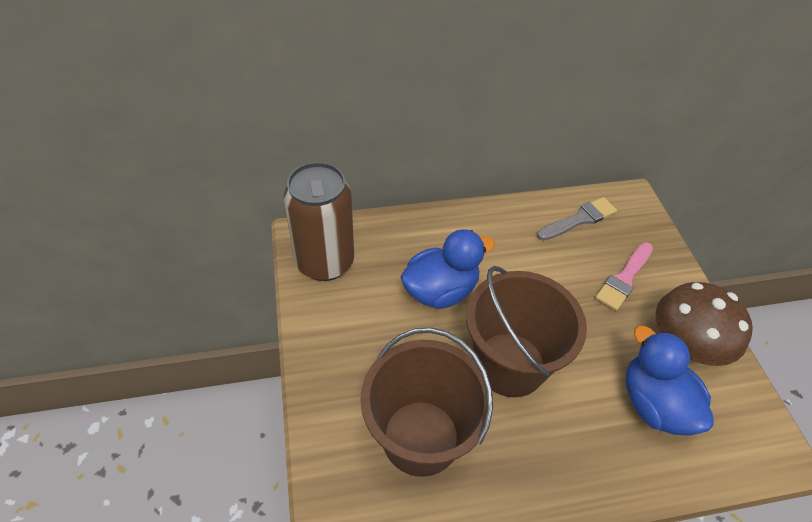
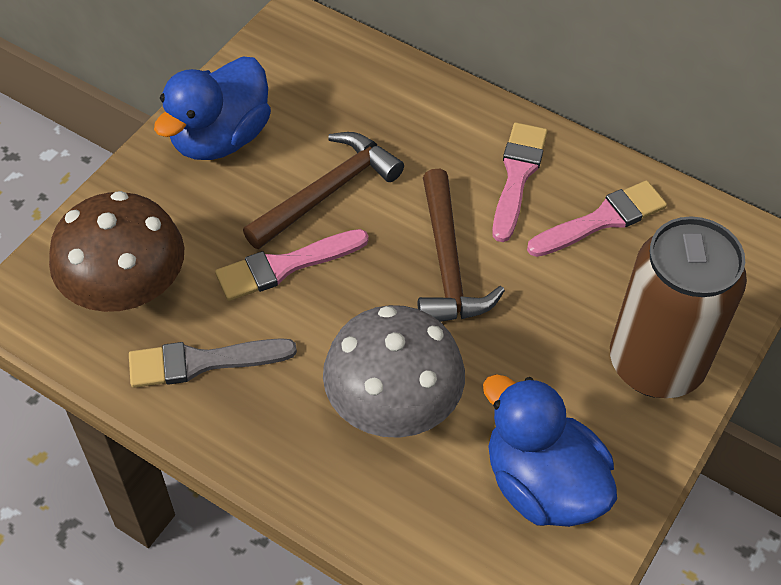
brown bucket: 2 -> 0
brown hammer: 0 -> 2
grey mushroom: 0 -> 1
pink brush: 1 -> 3

